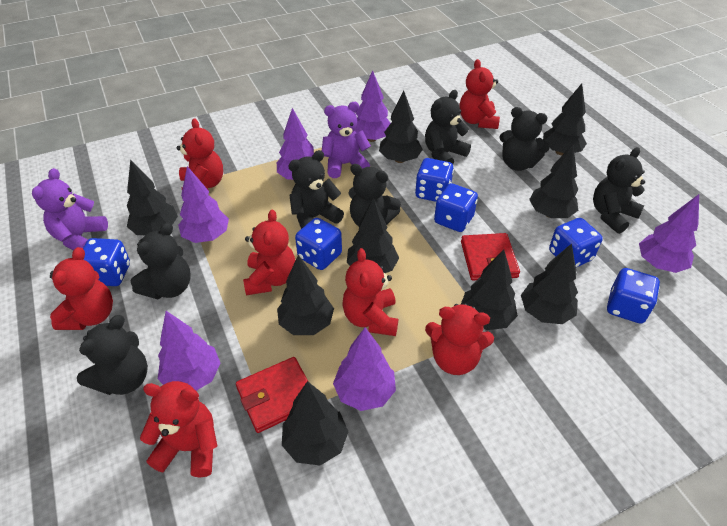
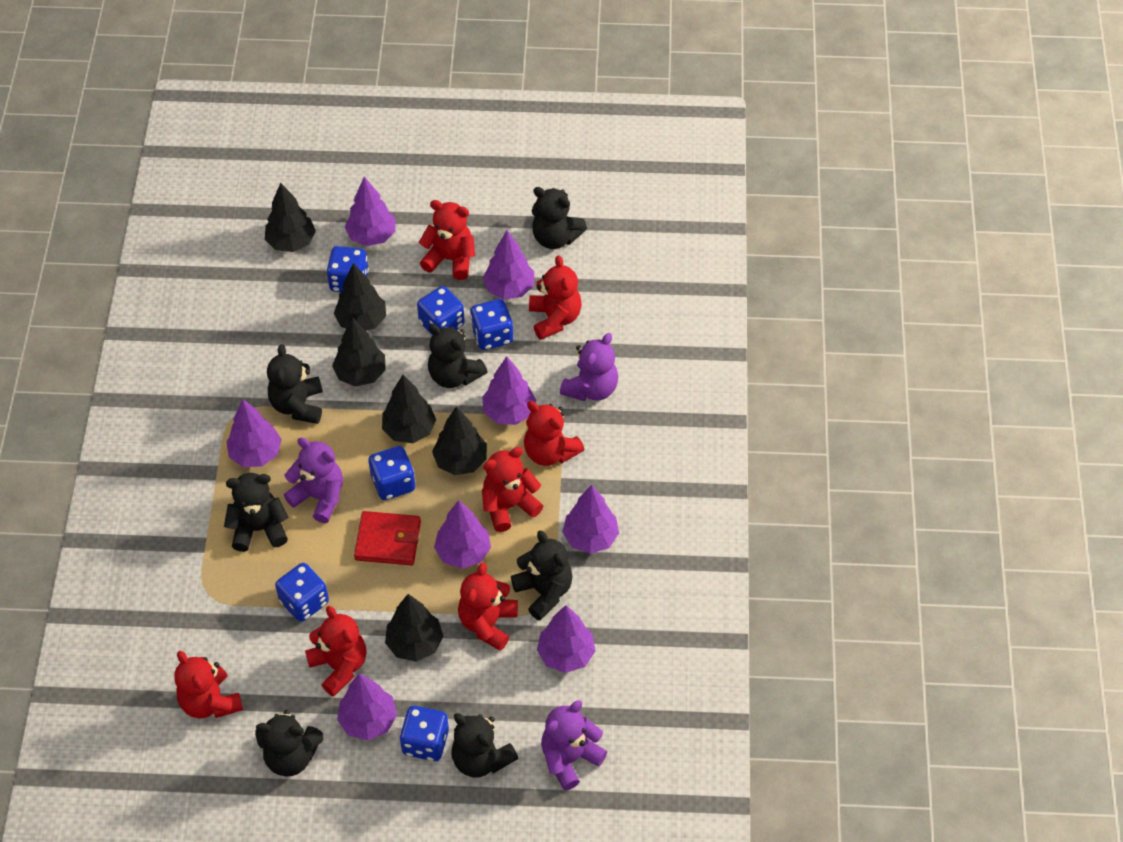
black tree: 9 -> 6
purple teddy bear: 2 -> 3
purple tree: 6 -> 8
red wallet: 2 -> 1

